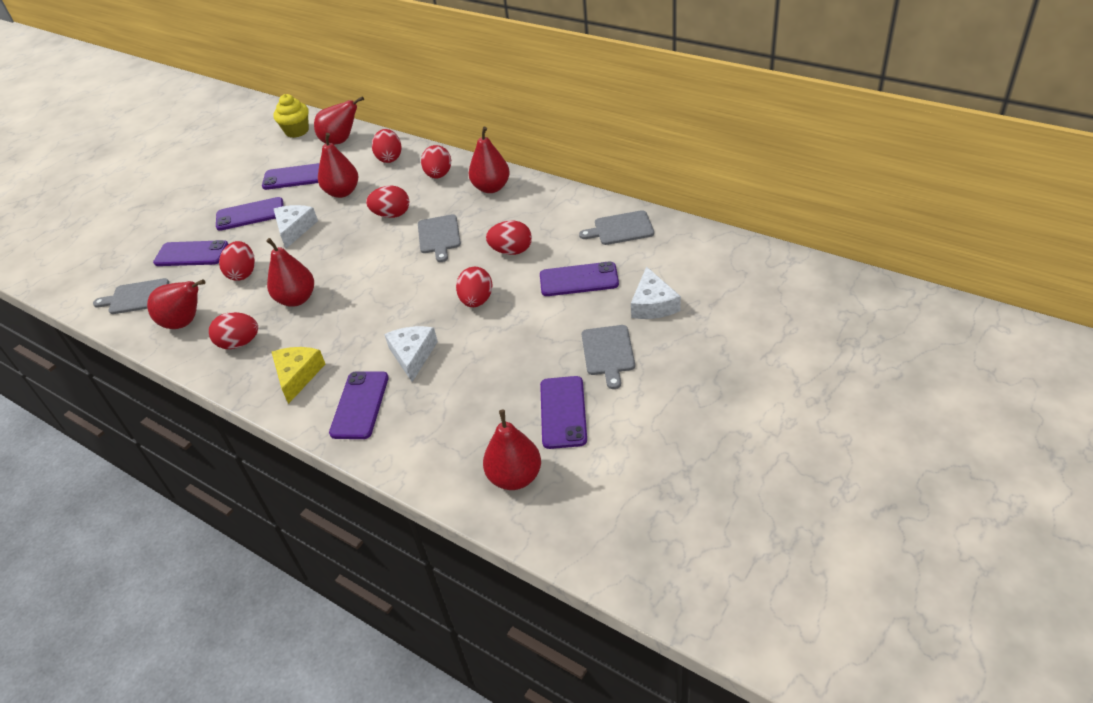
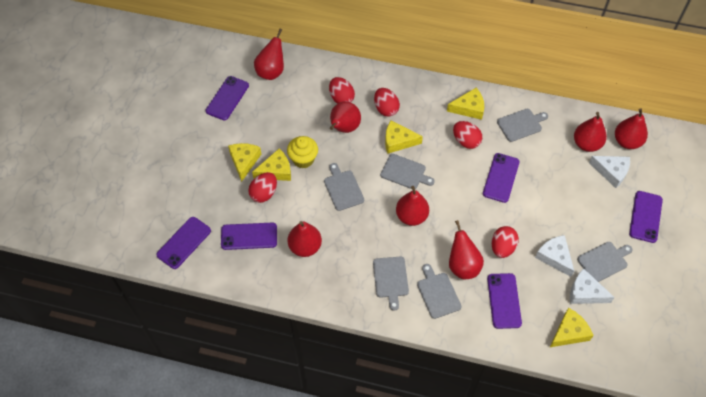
grey cutting board: 4 -> 6
red egg: 7 -> 5
red pear: 6 -> 7
yellow cheese: 1 -> 5

